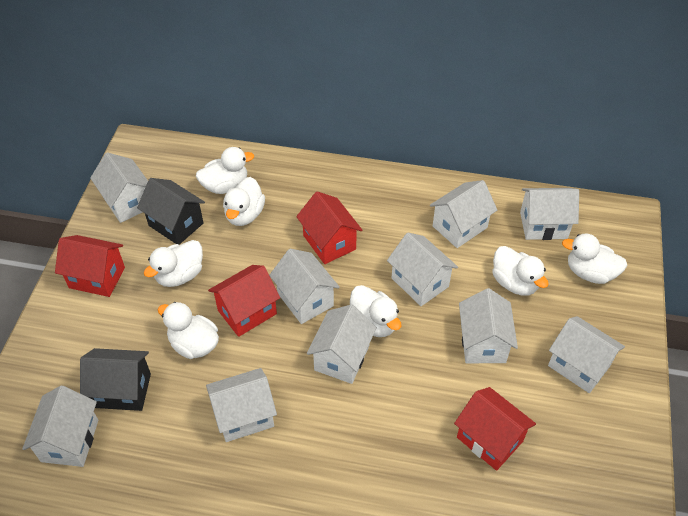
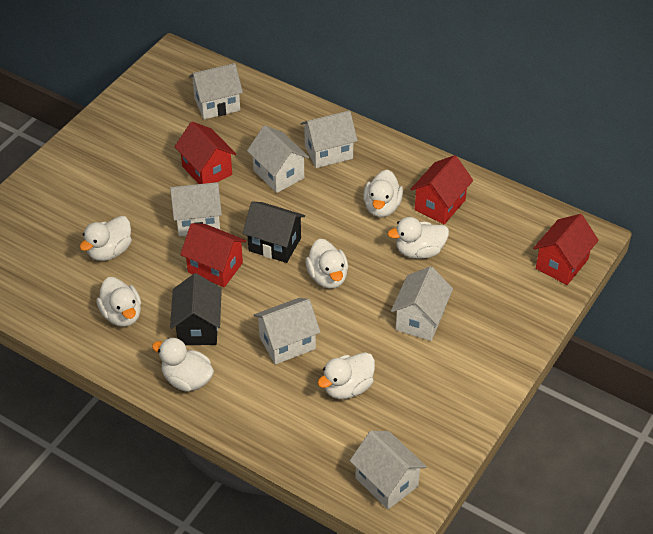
white house: 10 -> 7

